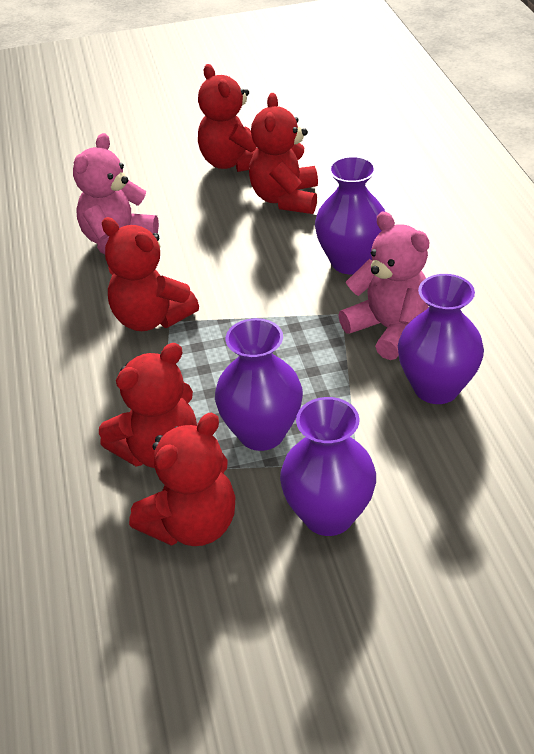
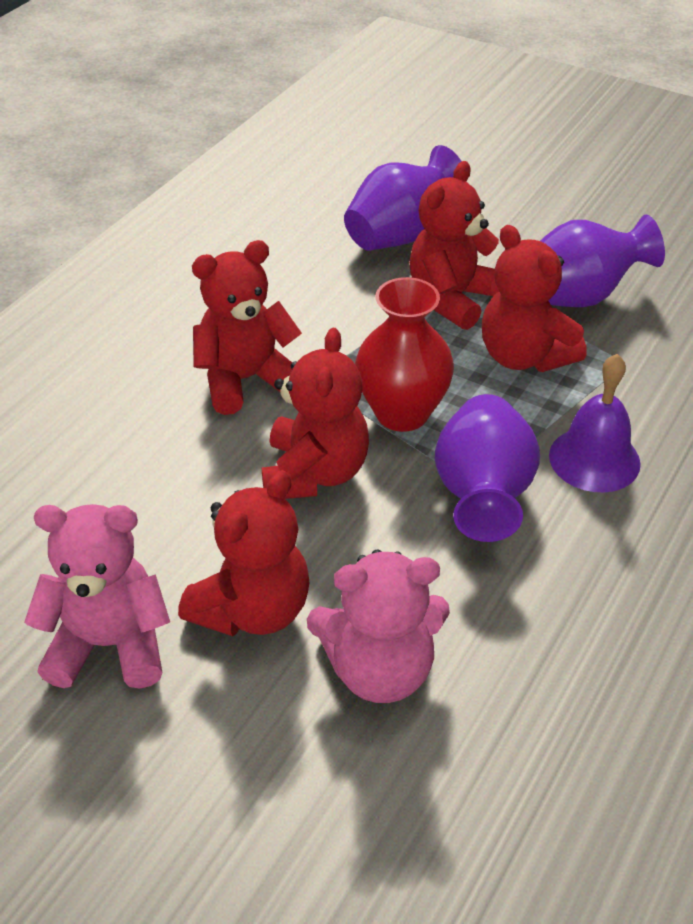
purple bell: 0 -> 1
purple vase: 4 -> 3
red vase: 0 -> 1

